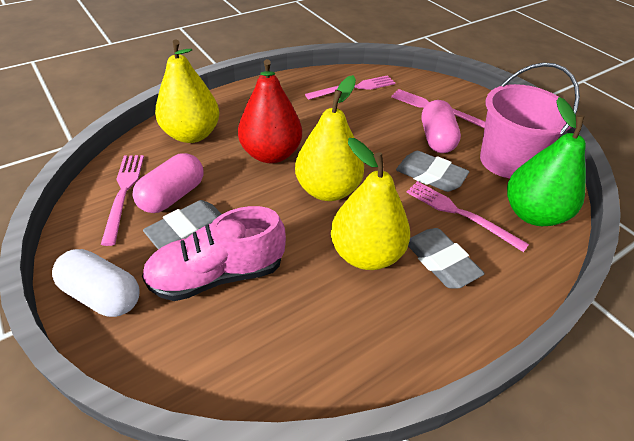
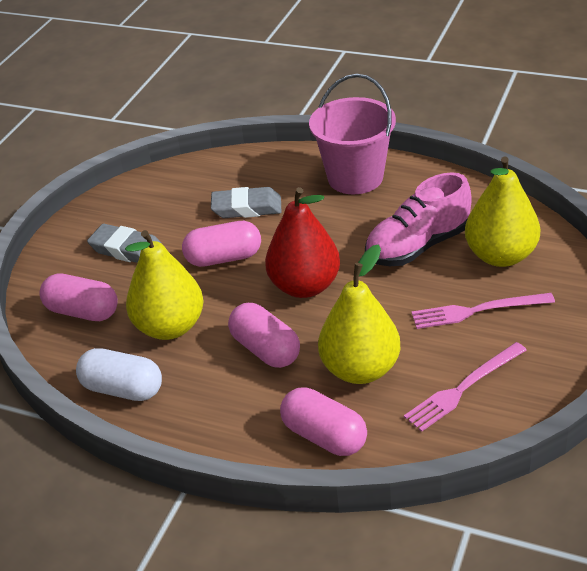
green pear: 1 -> 0
grey eraser: 3 -> 2
pink capsule: 2 -> 4
pink fork: 4 -> 2

